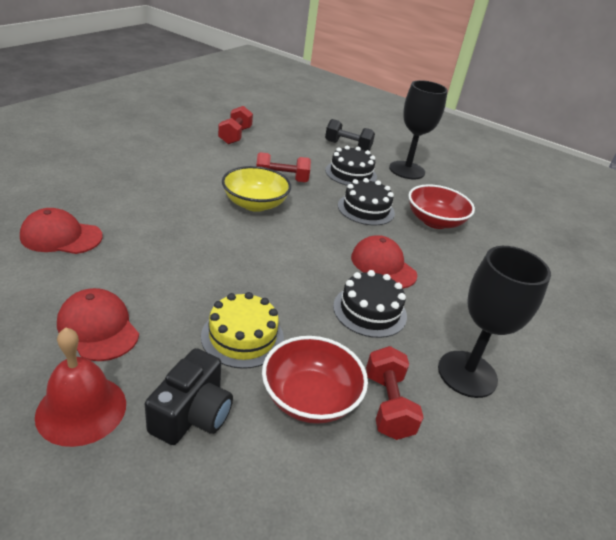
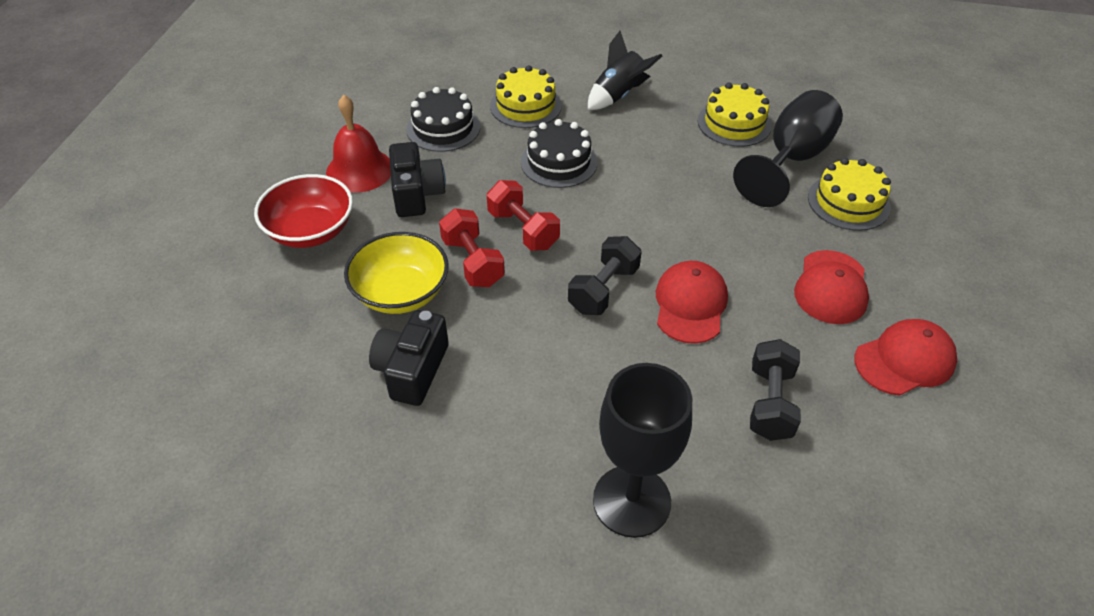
black cake: 3 -> 2
black camera: 1 -> 2
black dumbbell: 1 -> 2
black rocket: 0 -> 1
red bowl: 2 -> 1
red dumbbell: 3 -> 2
yellow cake: 1 -> 3

